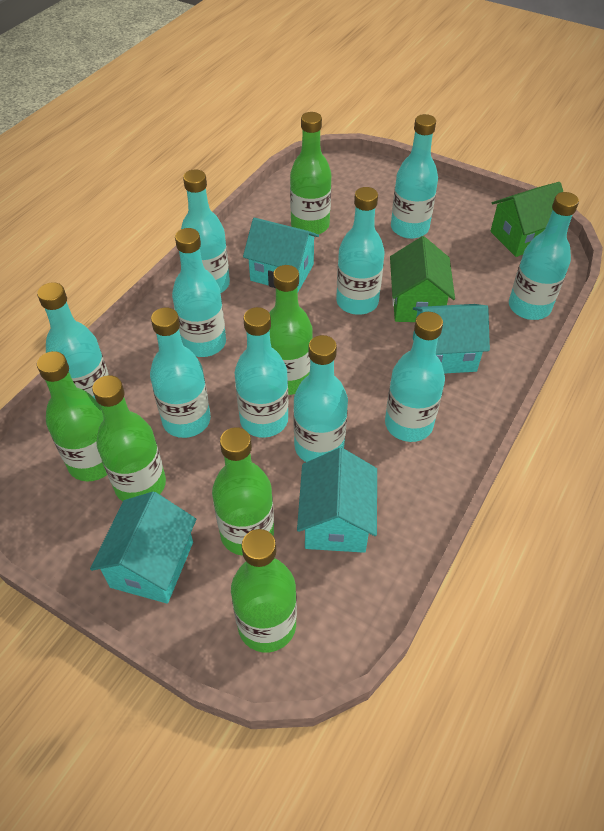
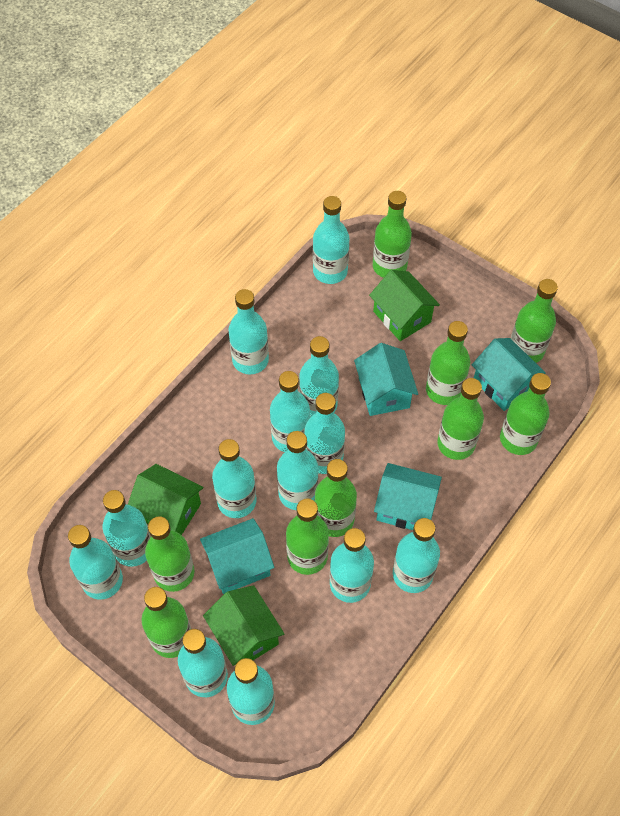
green bottle: 6 -> 9
green house: 2 -> 3
turquoise bottle: 10 -> 13

